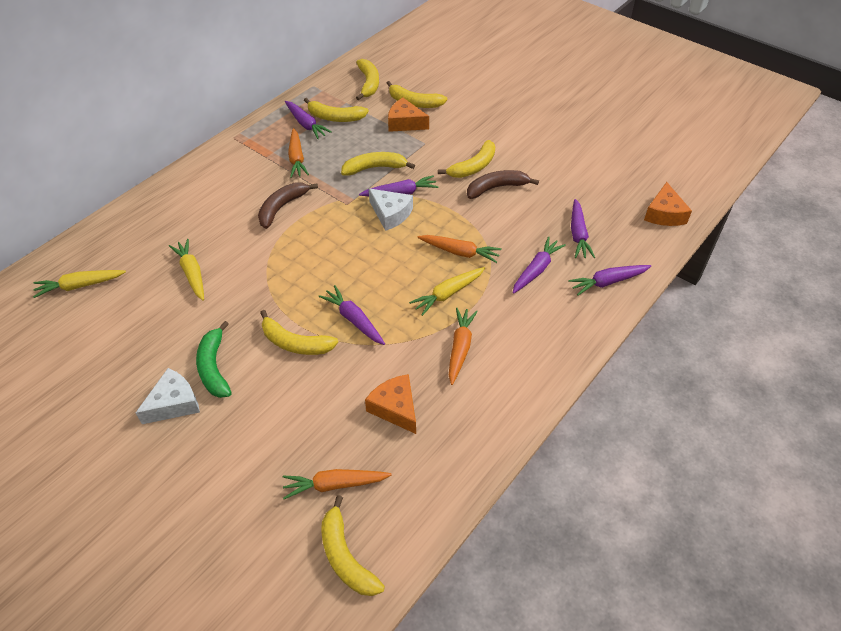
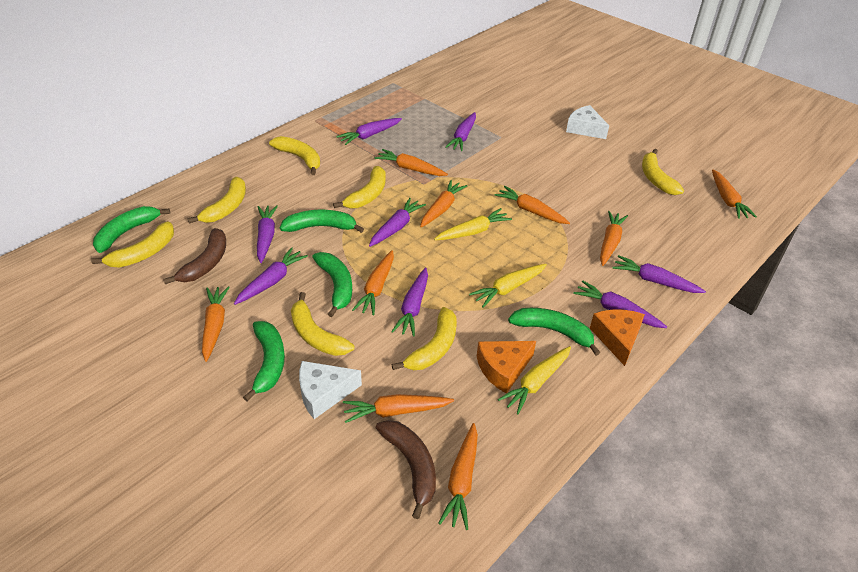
green banana: 1 -> 5
orange carrot: 4 -> 9
orange cheese: 3 -> 2
purple carrot: 6 -> 8

